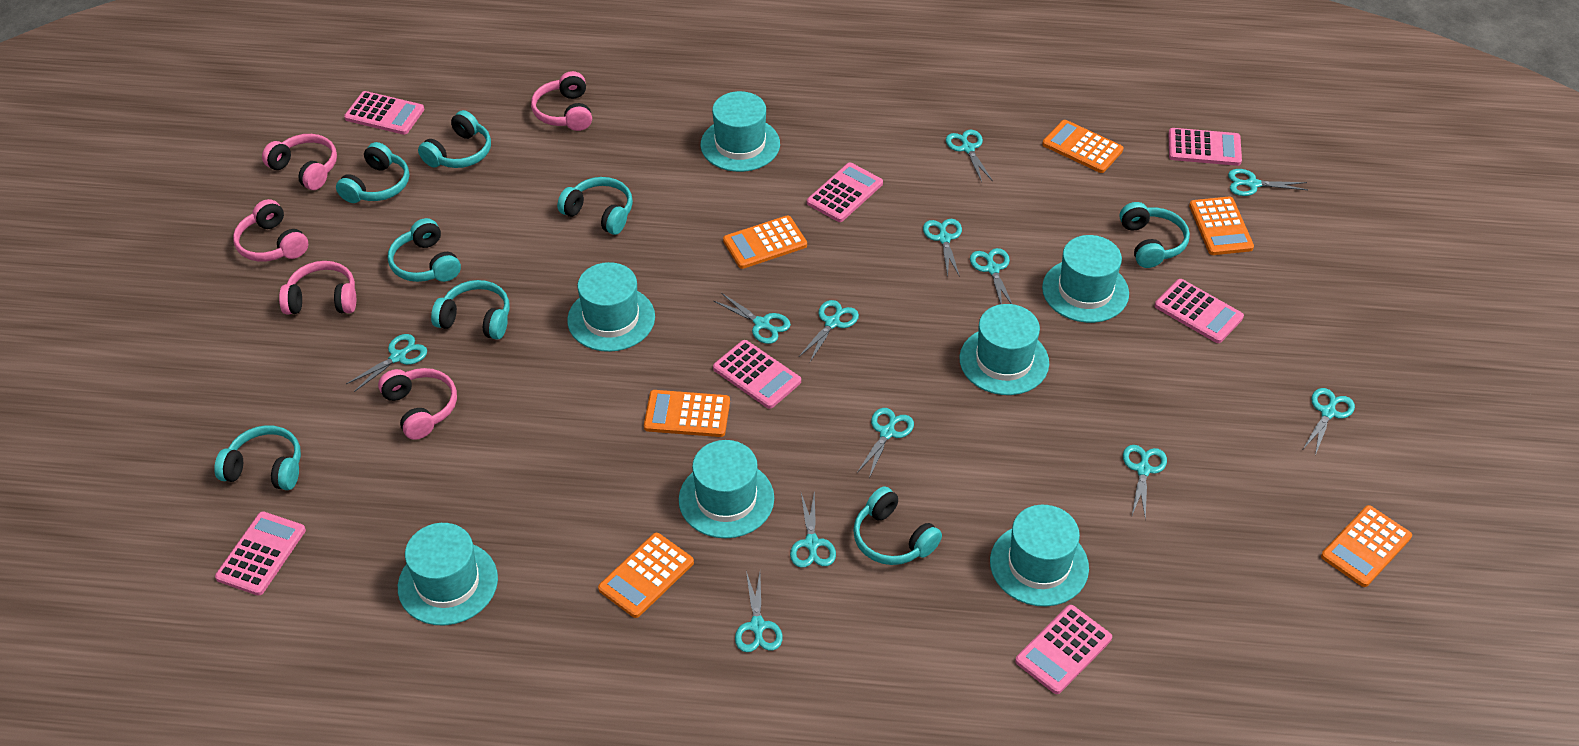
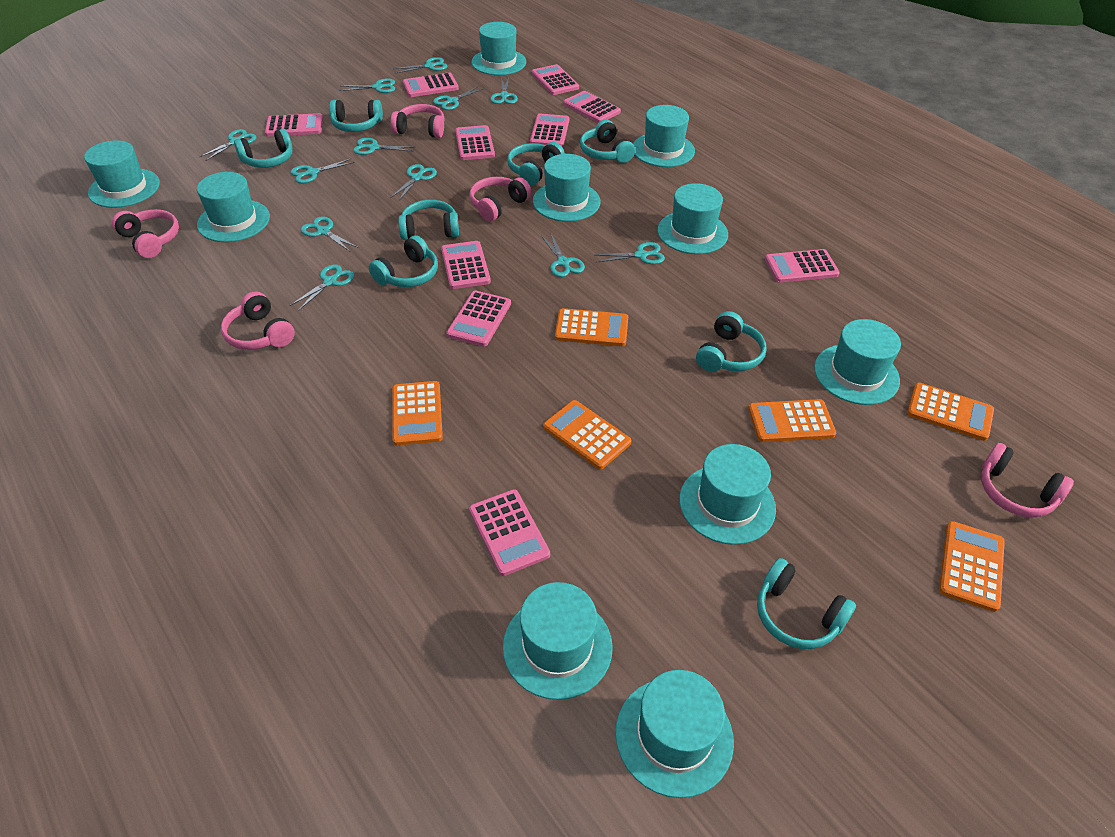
pink calculator: 7 -> 10
turquoise hat: 7 -> 10

